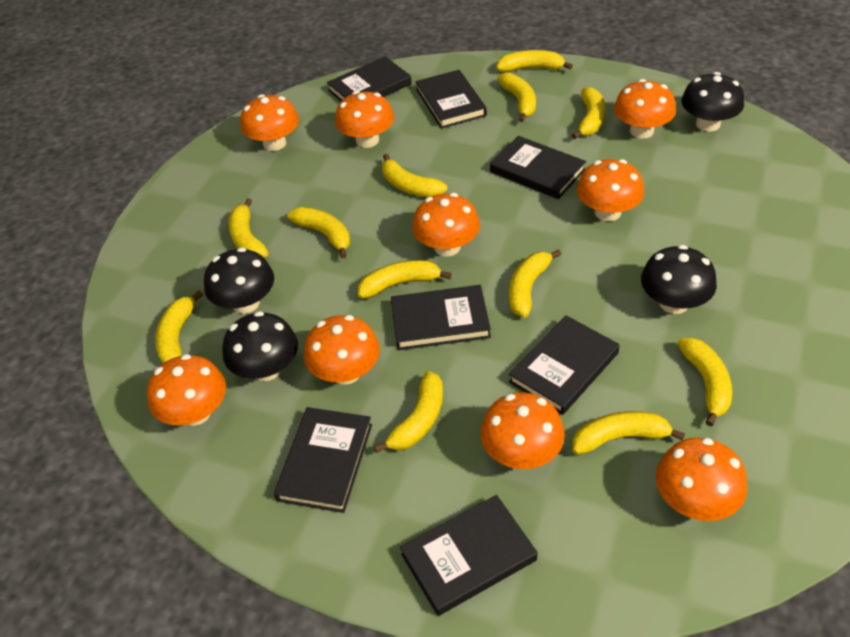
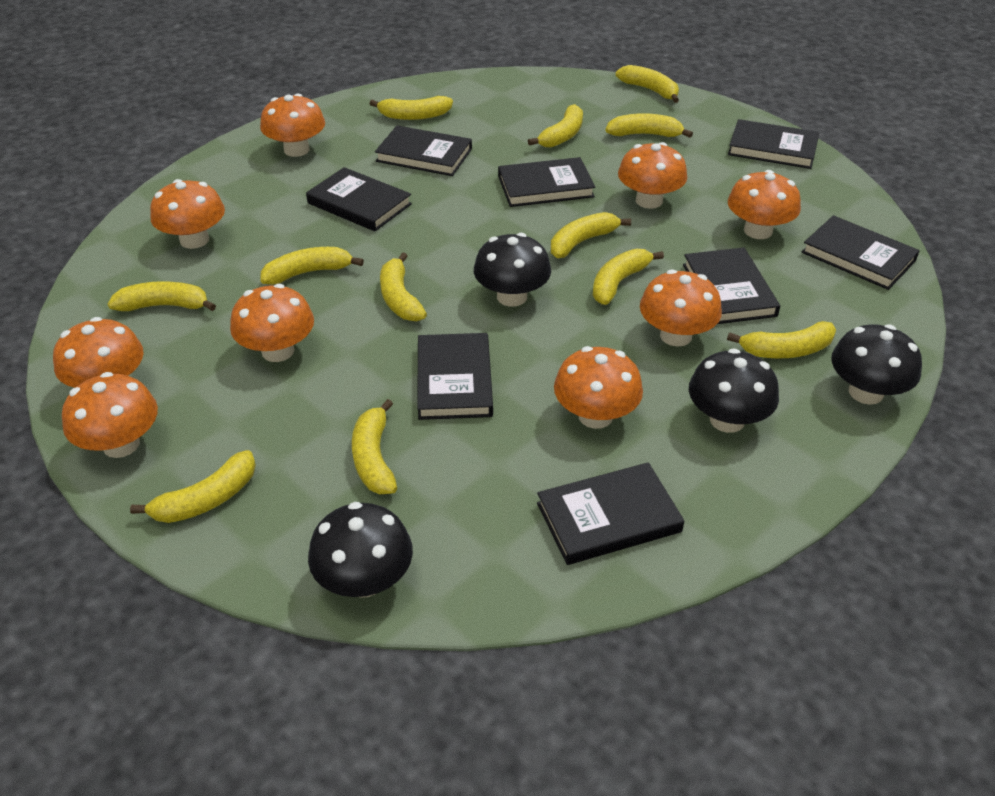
black book: 7 -> 8

